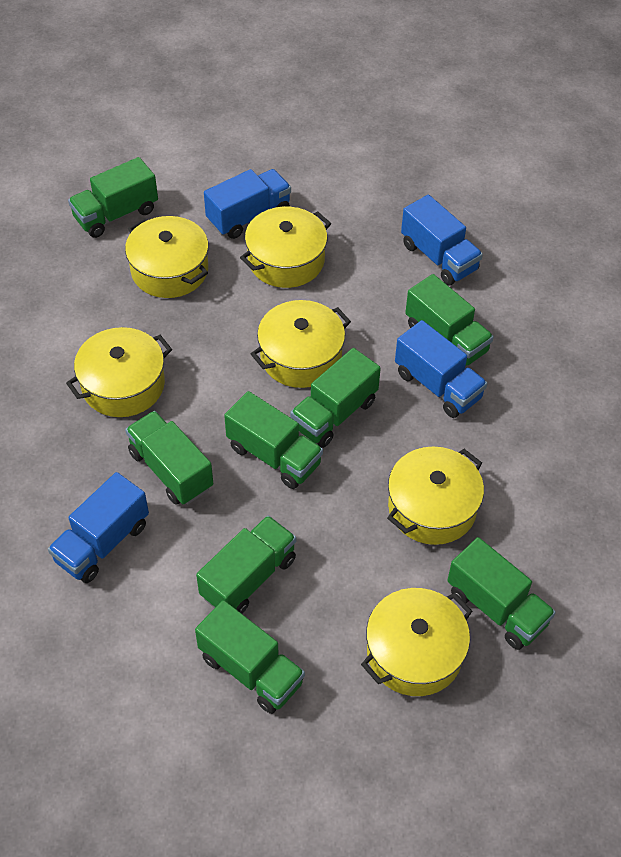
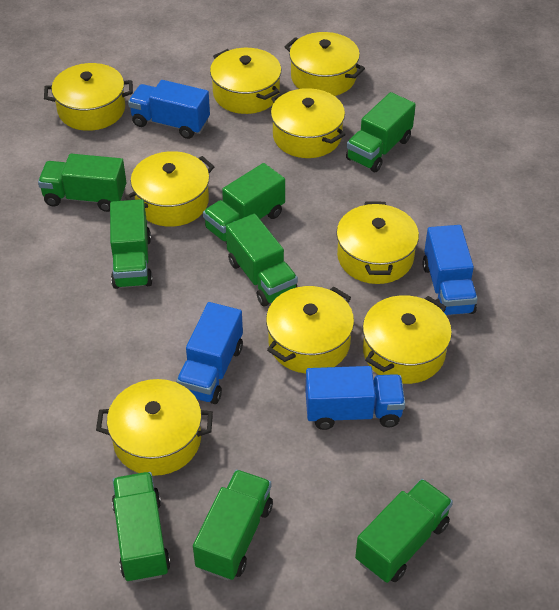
yellow pot: 6 -> 9

